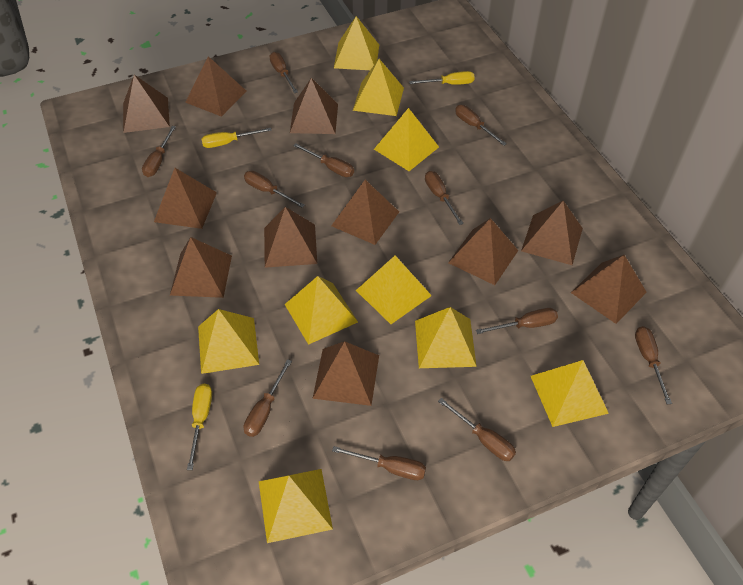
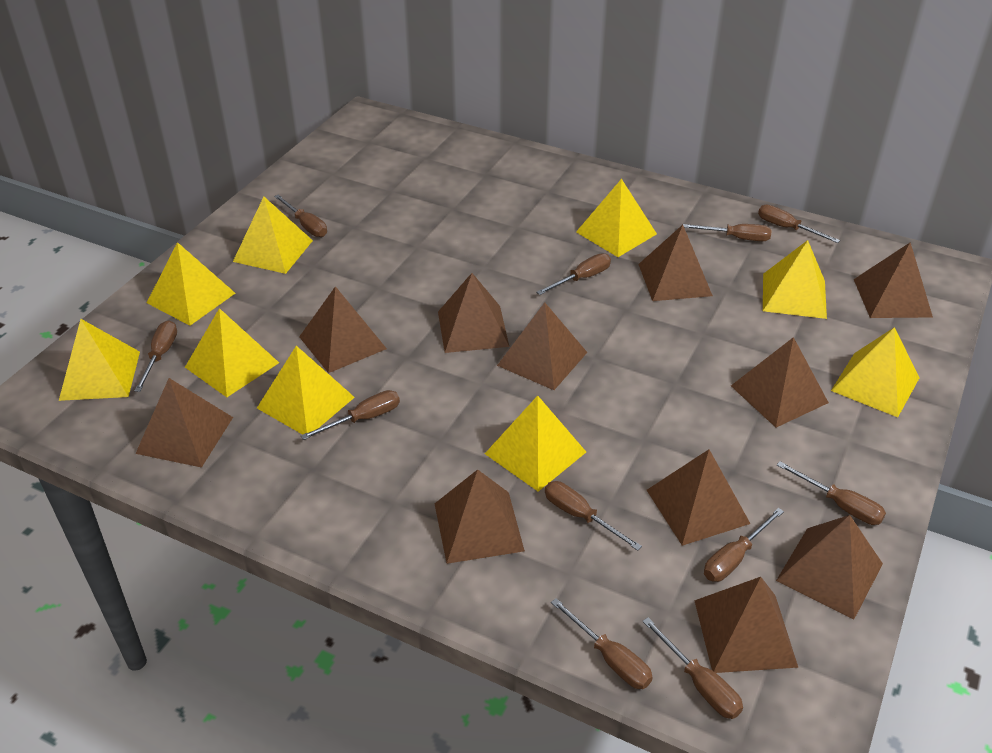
yellow screwdriver: 3 -> 0

